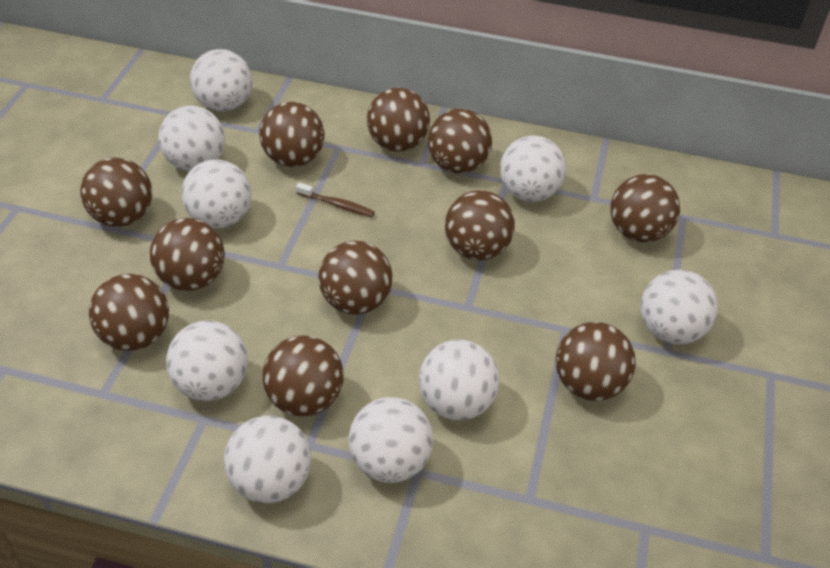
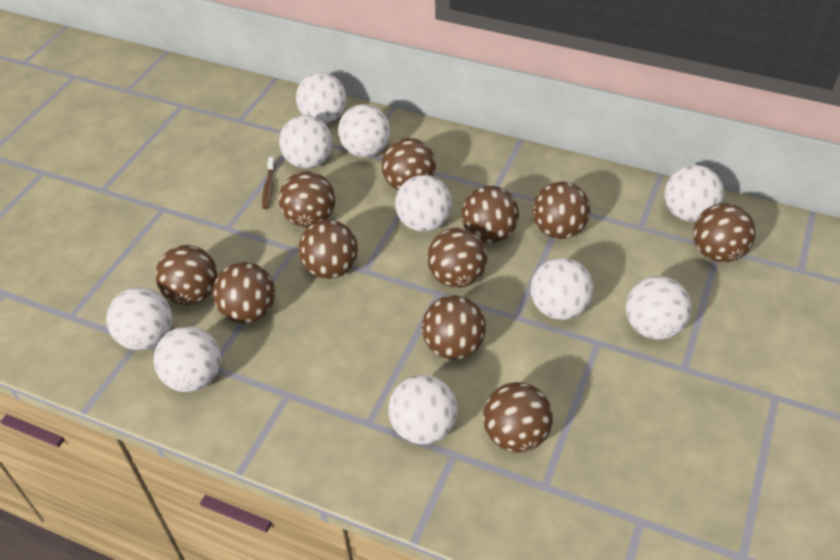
white ball: 9 -> 10

